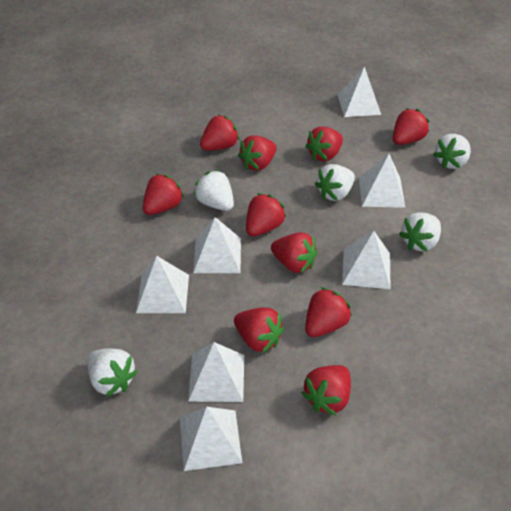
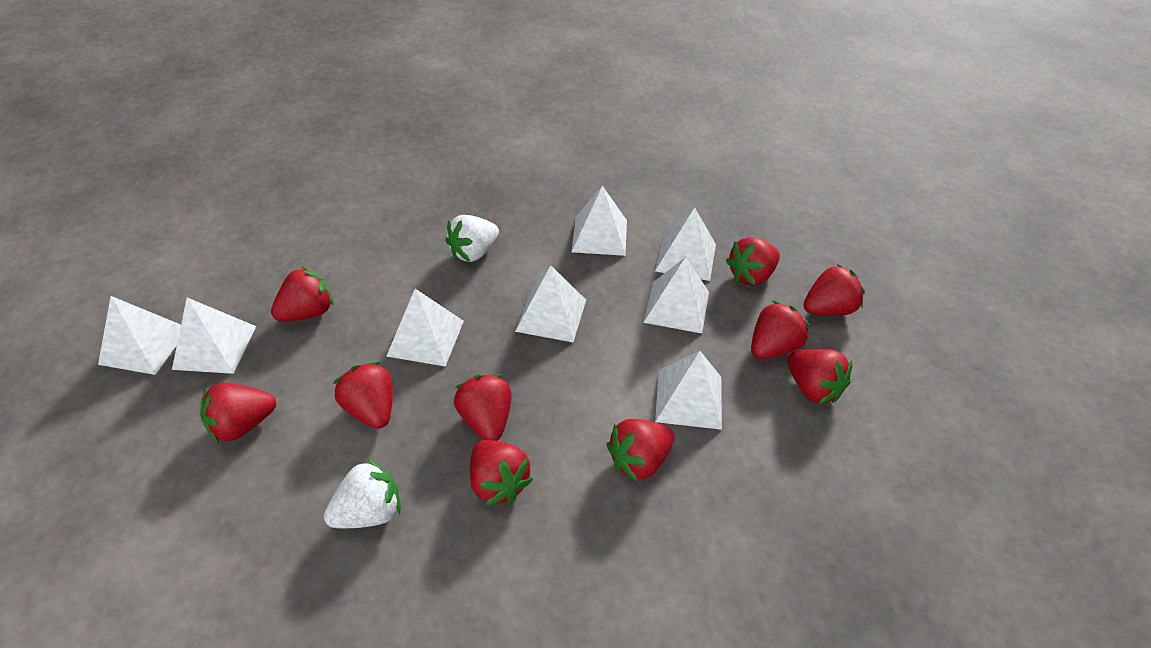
white pyramid: 7 -> 8
white strawberry: 5 -> 2

